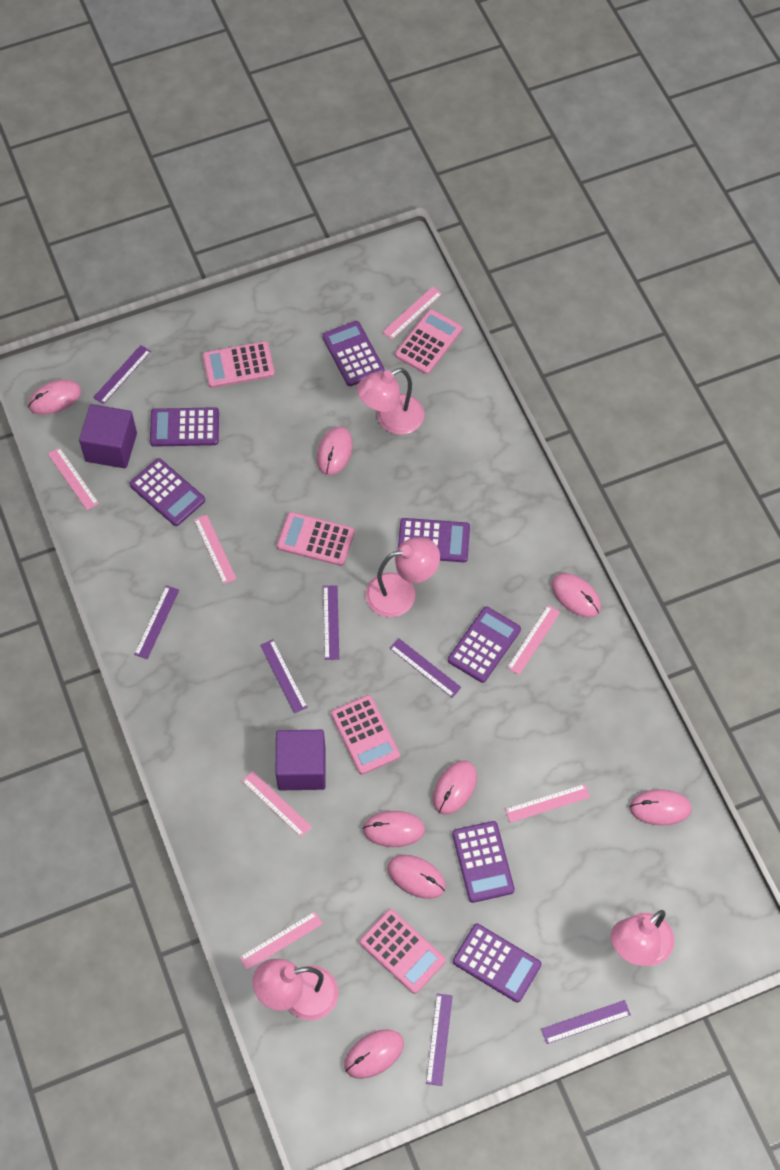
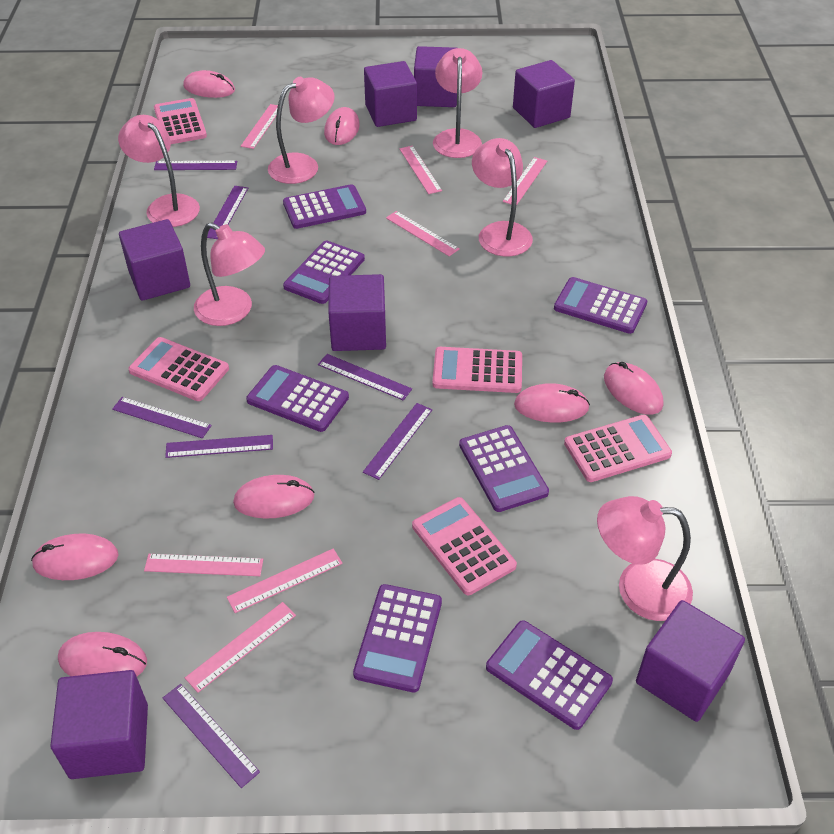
pink lamp: 4 -> 6
pink mouse: 8 -> 7
purple cube: 2 -> 7

